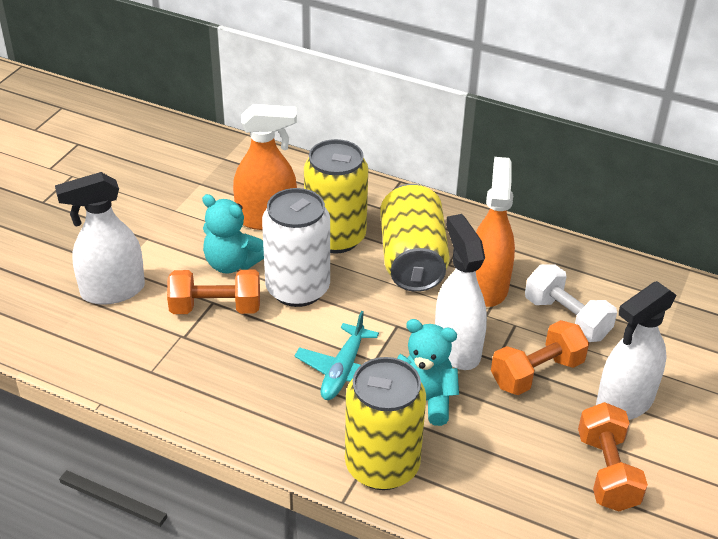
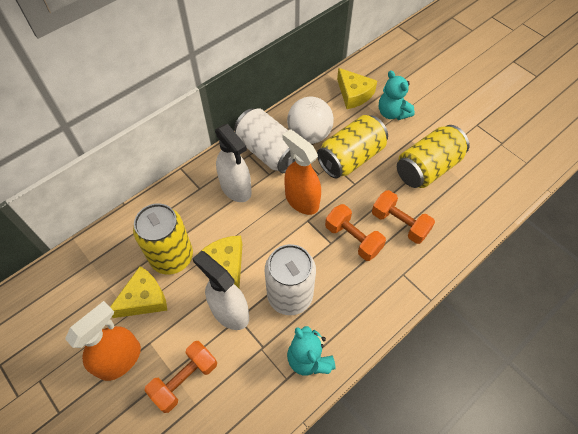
turquoise plane: 1 -> 0
white ball: 0 -> 1
white can: 1 -> 2
white dumbbell: 1 -> 0
white spray bottle: 3 -> 2
yellow cheese: 0 -> 3

